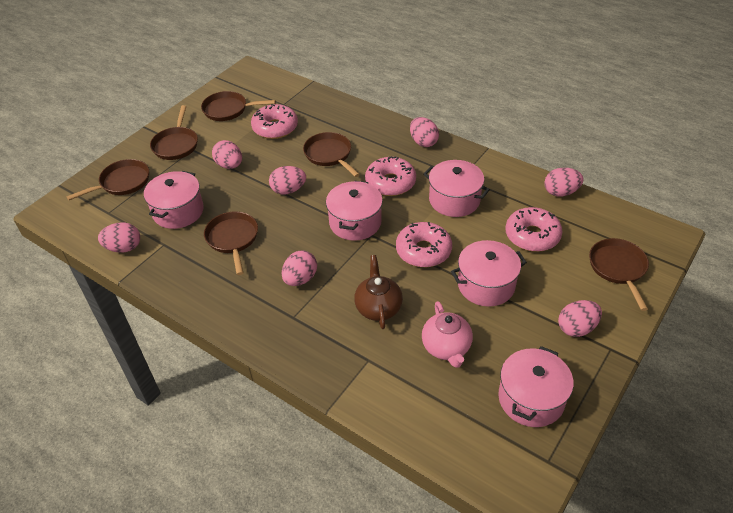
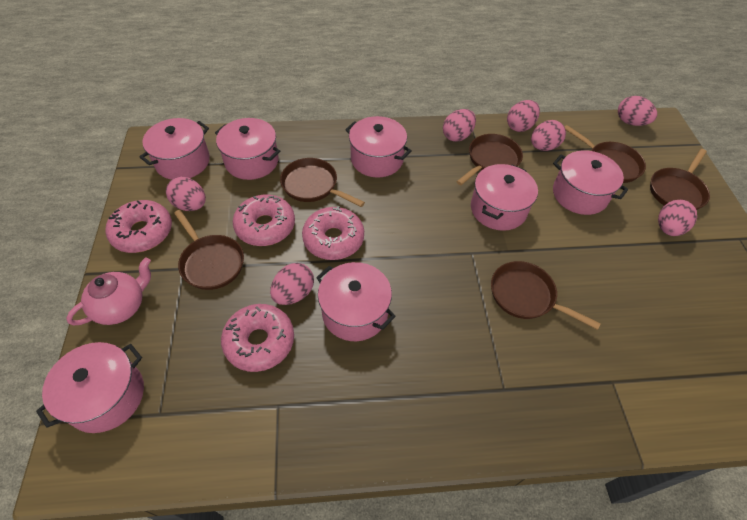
brown teapot: 1 -> 0
pink pot: 5 -> 7

